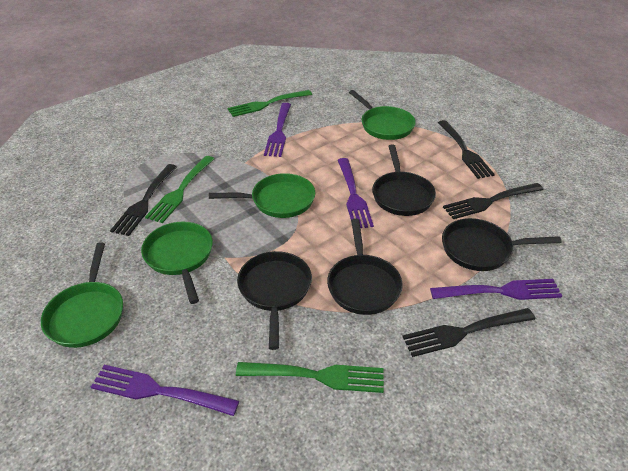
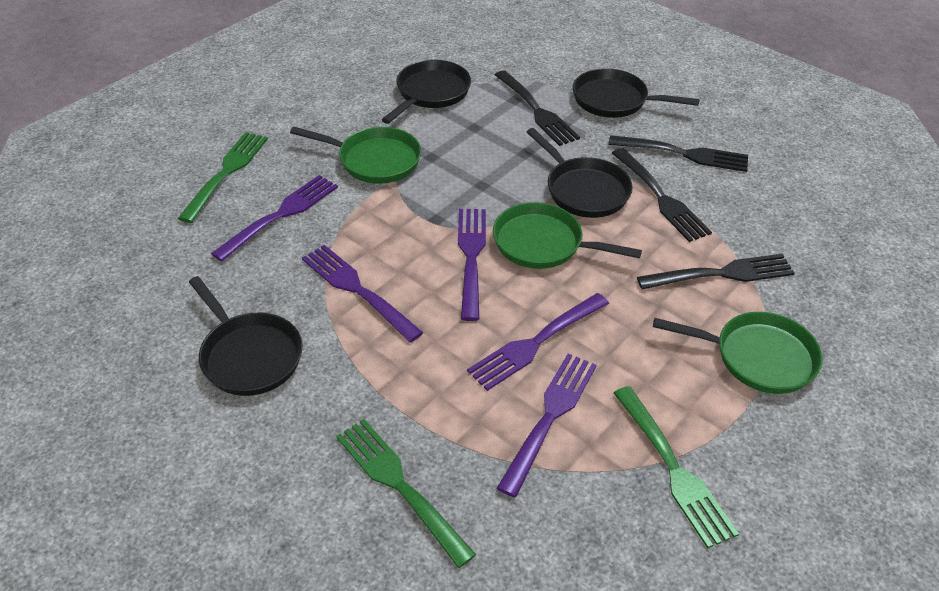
green pan: 4 -> 3
purple fork: 4 -> 5

